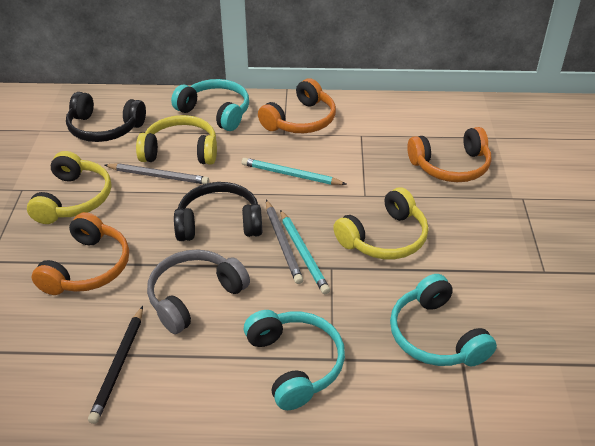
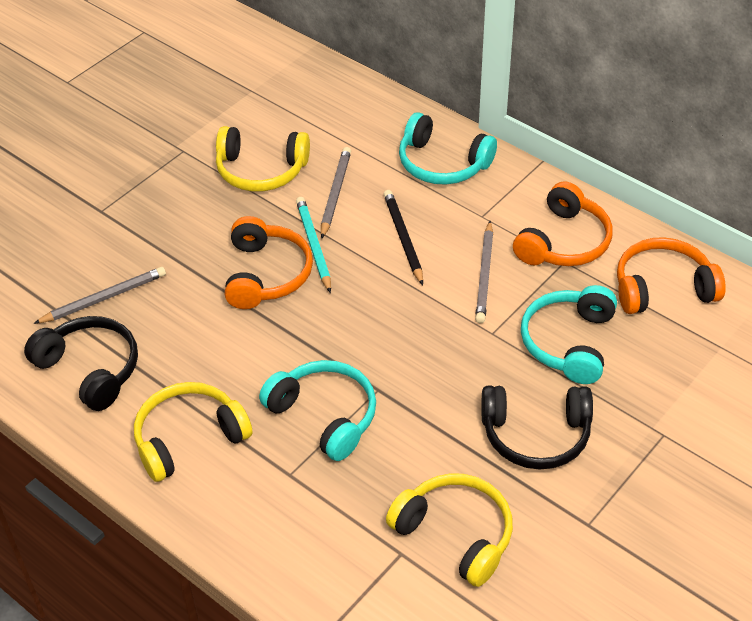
grey headphones: 1 -> 0
grey pencil: 2 -> 3
turquoise pencil: 2 -> 1

